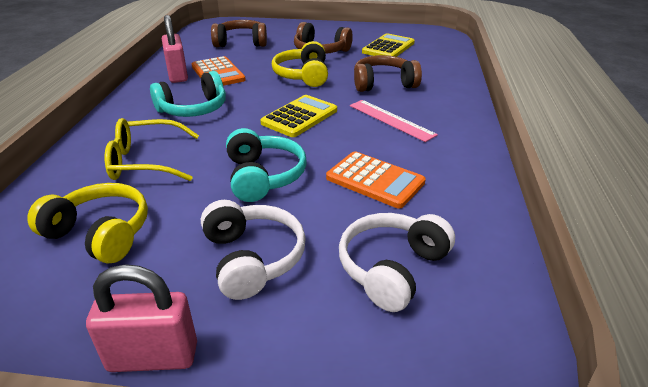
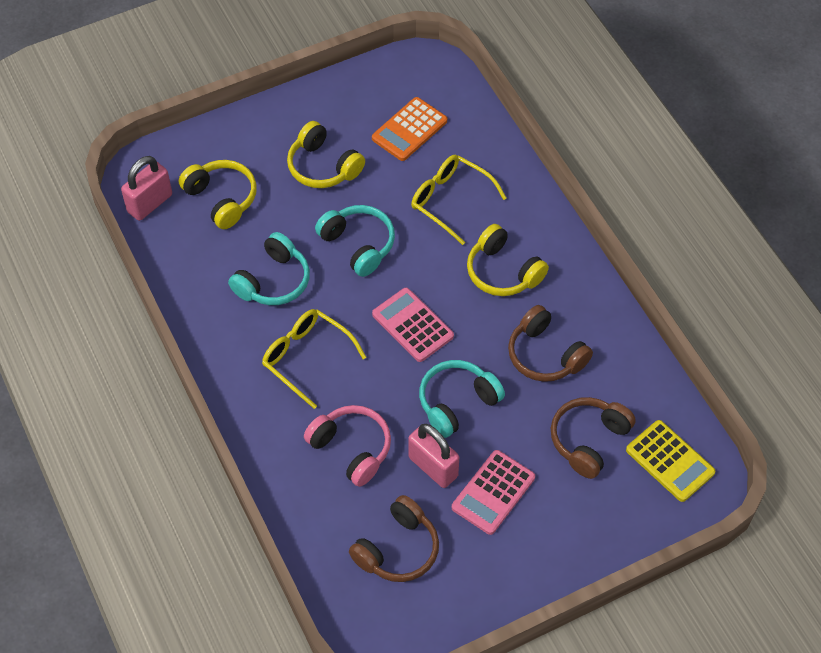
orange calculator: 2 -> 1
pink calculator: 0 -> 2
pink headphones: 0 -> 1
pink ruler: 1 -> 0
turquoise headphones: 2 -> 3
white headphones: 2 -> 0
yellow calculator: 2 -> 1
yellow glasses: 1 -> 2
yellow headphones: 2 -> 3

